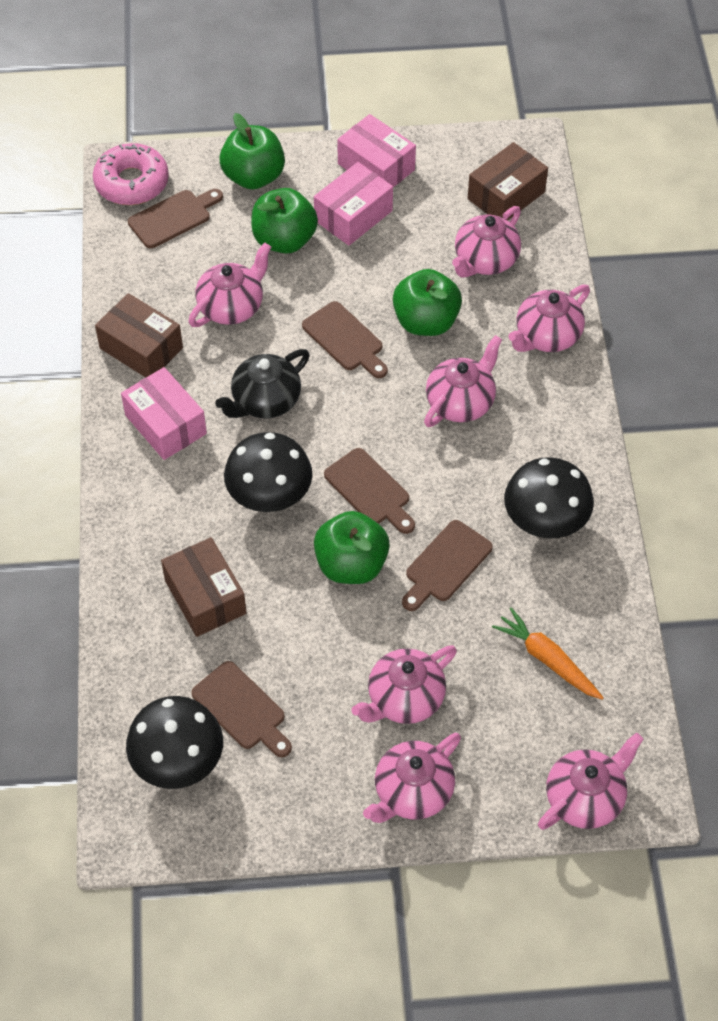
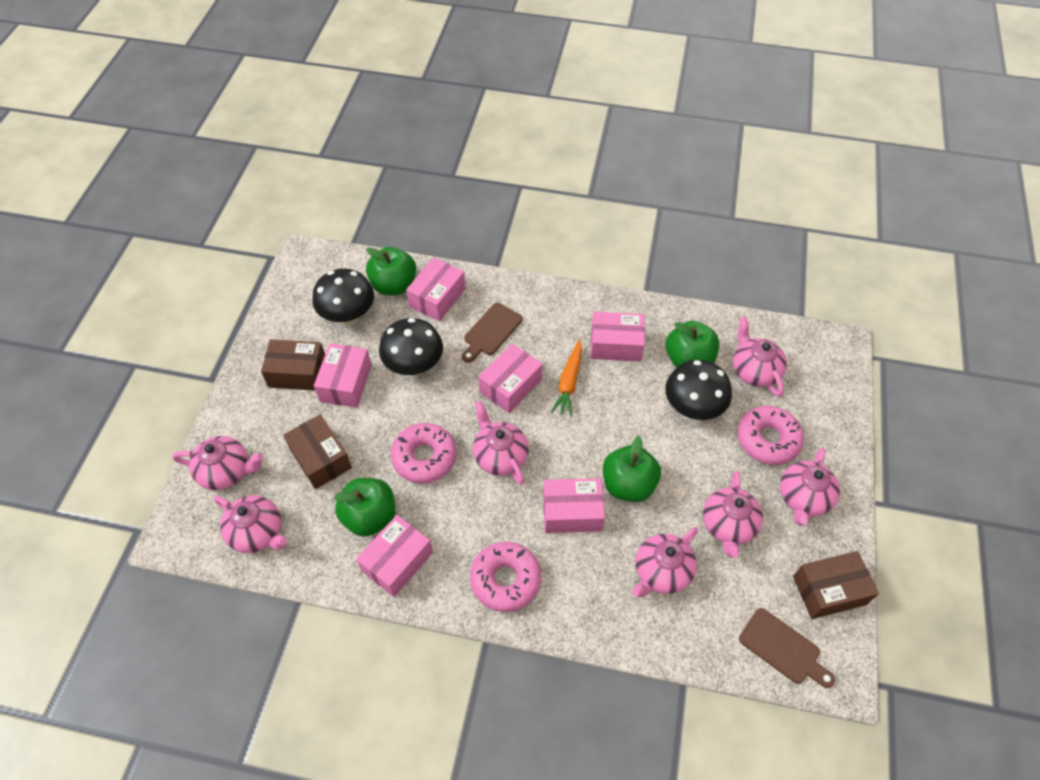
black teapot: 1 -> 0
brown cutting board: 5 -> 2
pink box: 3 -> 6
pink donut: 1 -> 3

